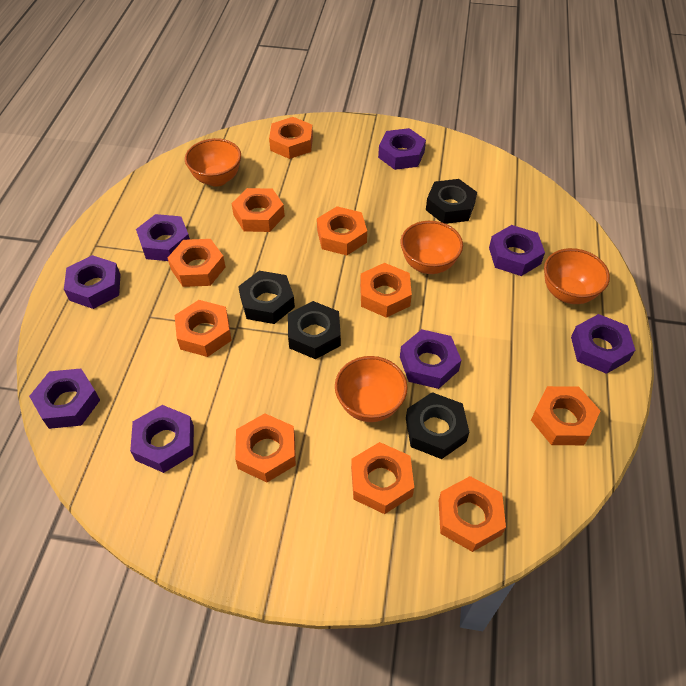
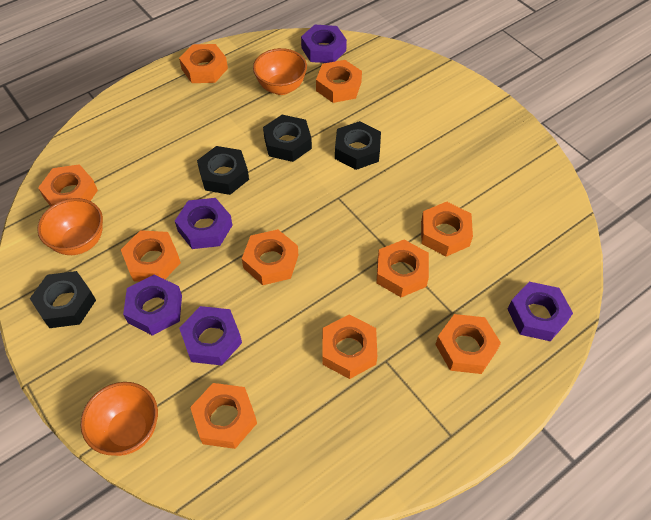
orange bowl: 4 -> 3
purple nut: 8 -> 5

